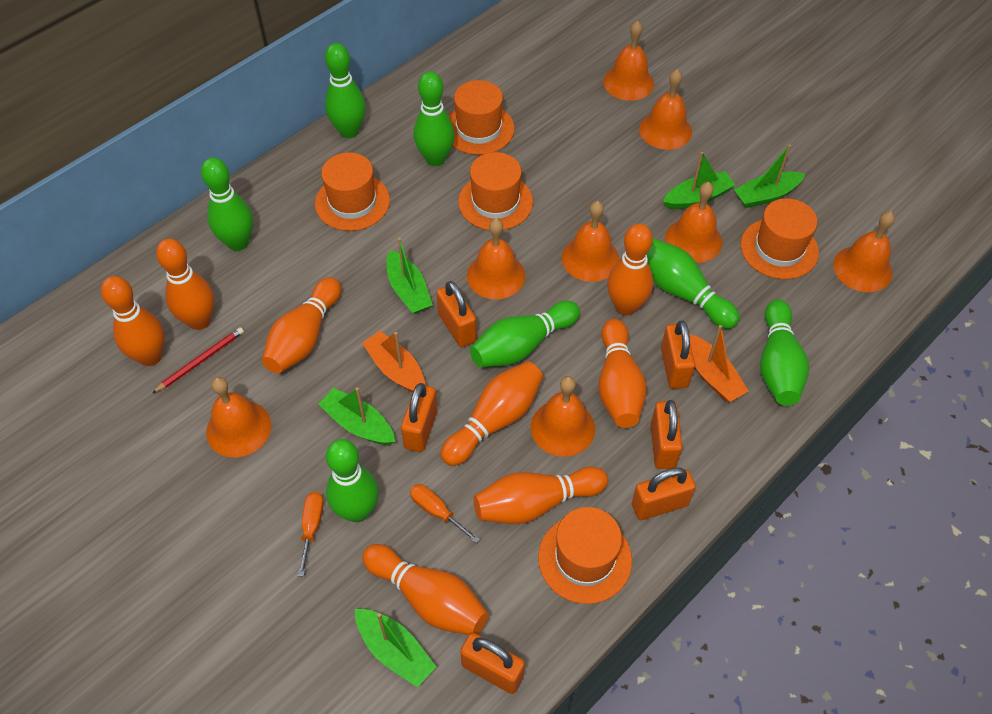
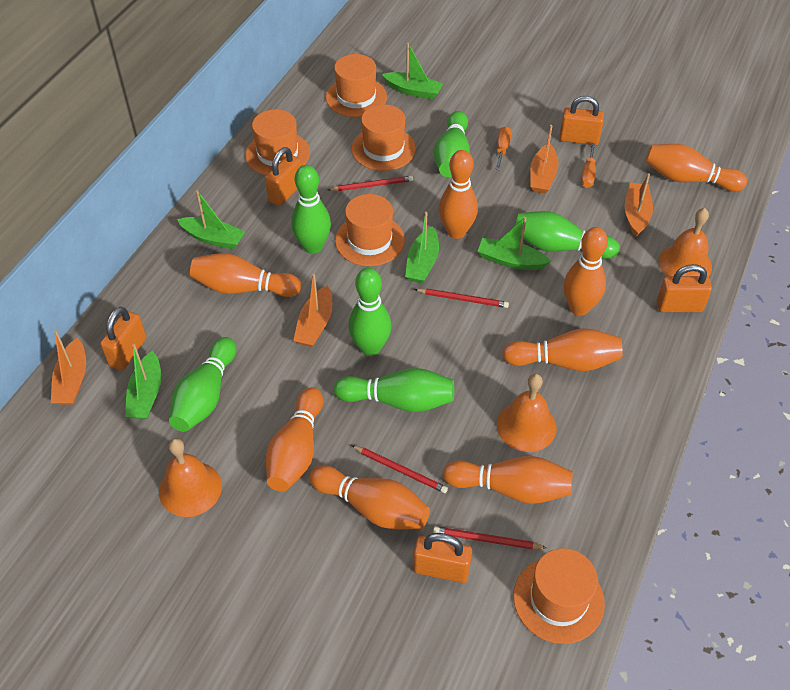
green bowling pin: 7 -> 6
orange bell: 8 -> 3
orange boat: 2 -> 4
orange padlock: 6 -> 5
red pencil: 1 -> 4

